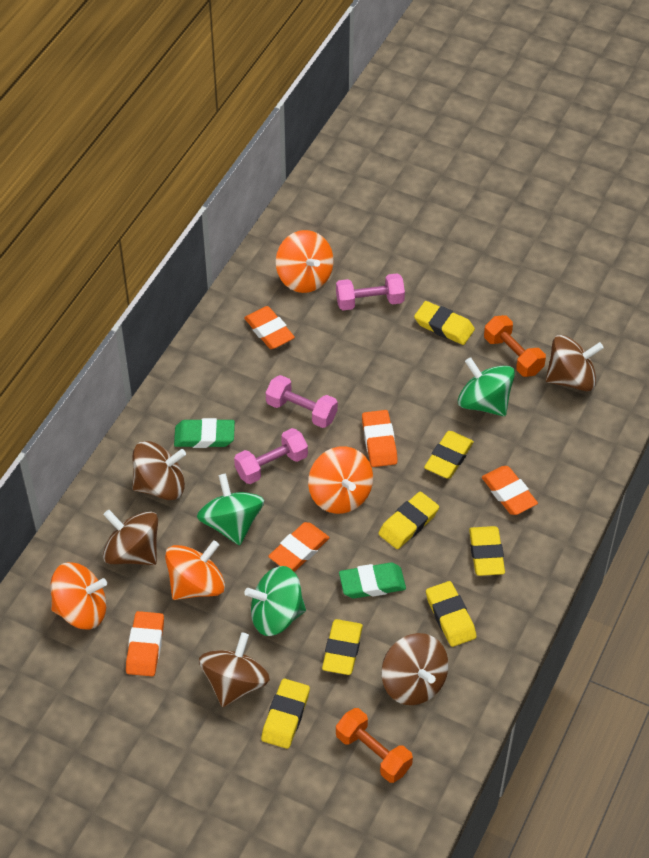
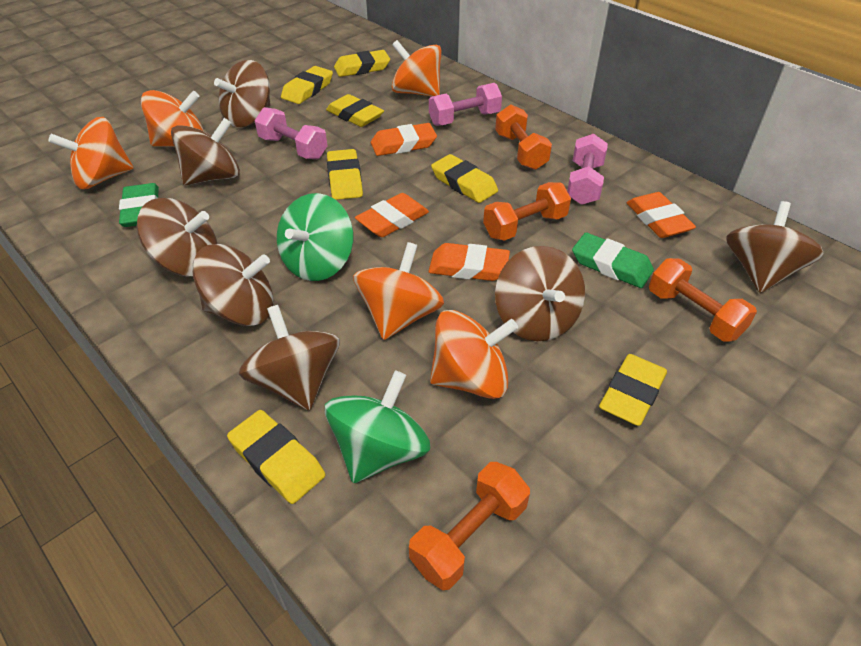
brown spinning top: 5 -> 7
green spinning top: 3 -> 2
orange dumbbell: 2 -> 4
orange eraser: 5 -> 4
orange spinning top: 4 -> 5

